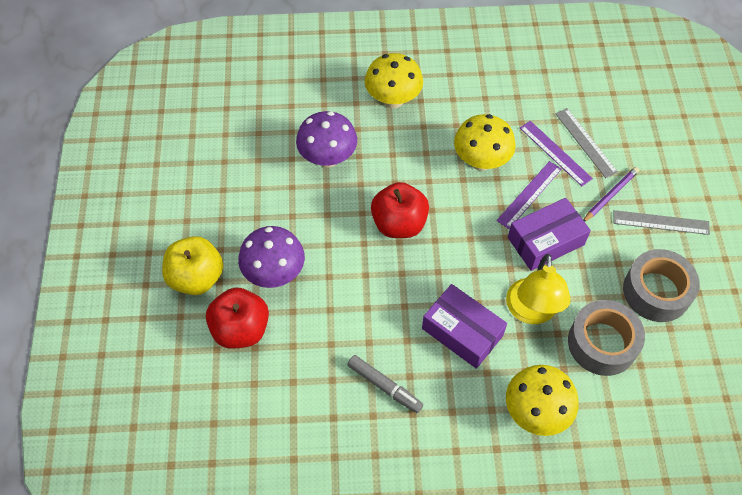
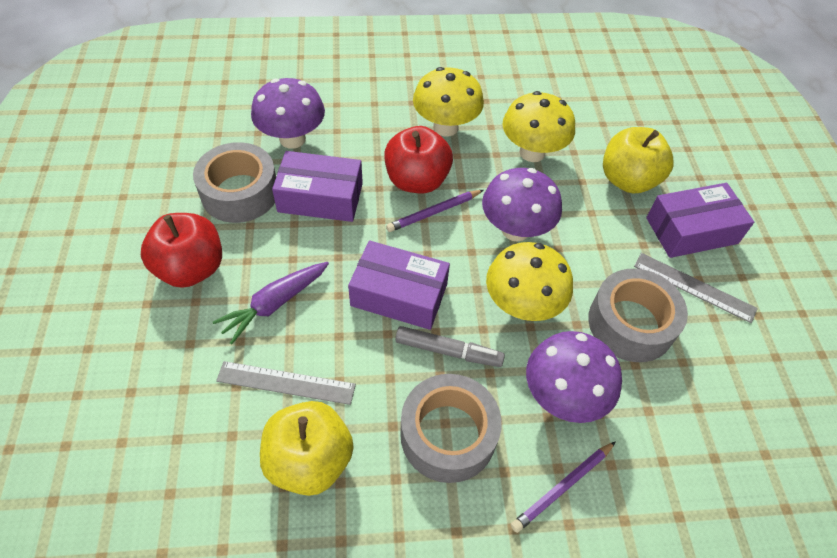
grey tape: 2 -> 3
purple box: 2 -> 3
purple carrot: 0 -> 1
purple mushroom: 2 -> 3
purple pencil: 1 -> 2
purple ruler: 2 -> 0
yellow apple: 1 -> 2
yellow lamp: 1 -> 0

